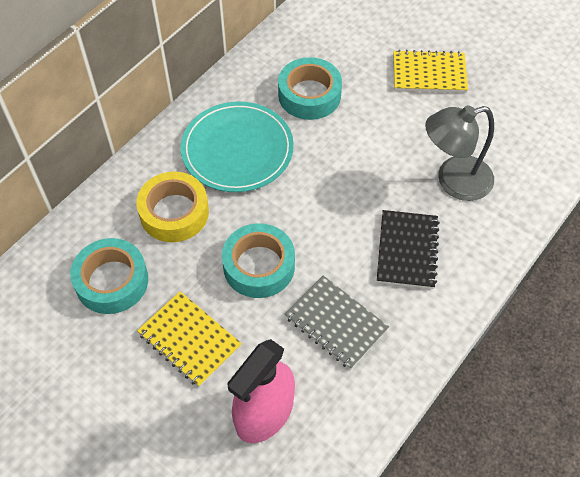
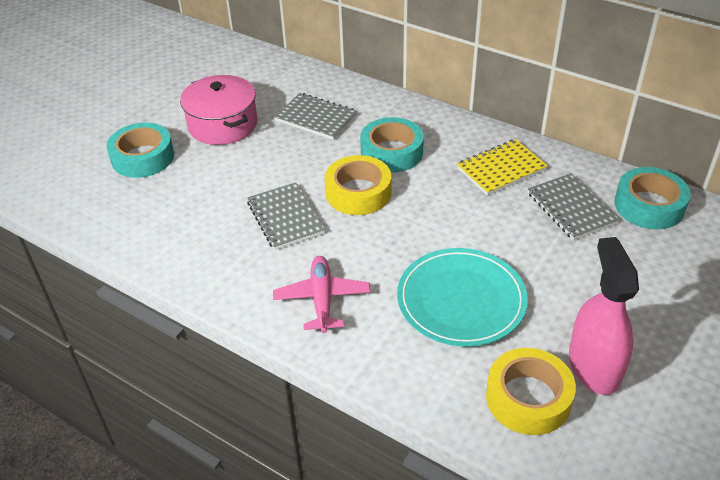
black notebook: 1 -> 0
grey lamp: 1 -> 0
grey notebook: 1 -> 3
pink plane: 0 -> 1
pink pot: 0 -> 1
yellow notebook: 2 -> 1
yellow tape: 1 -> 2

